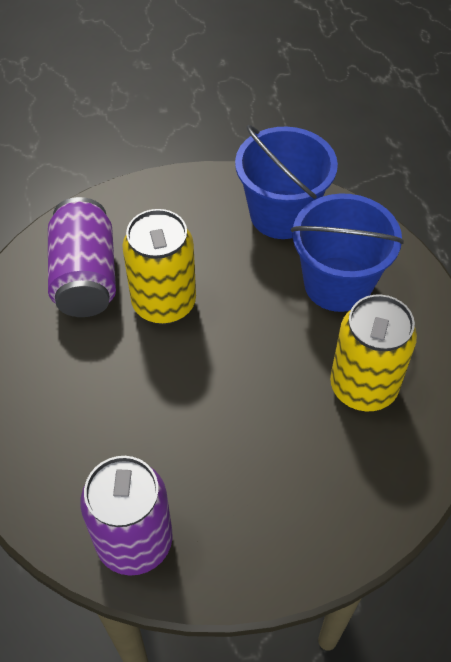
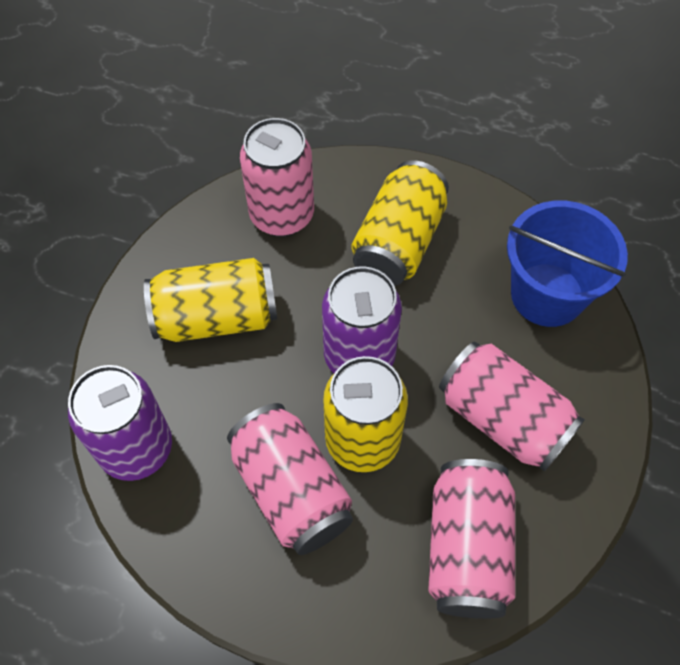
blue bucket: 2 -> 1
pink can: 0 -> 4
yellow can: 2 -> 3

